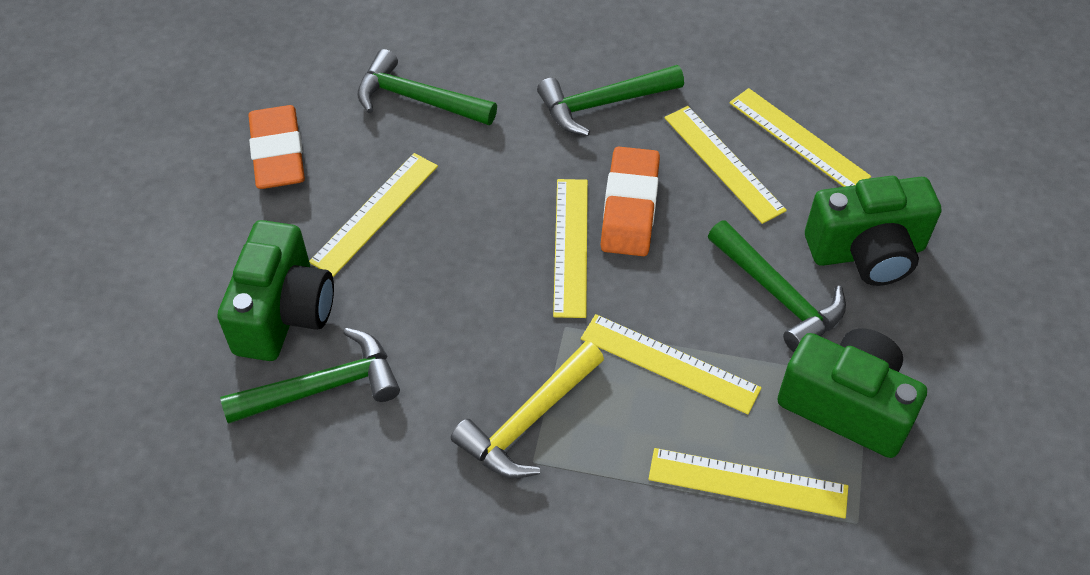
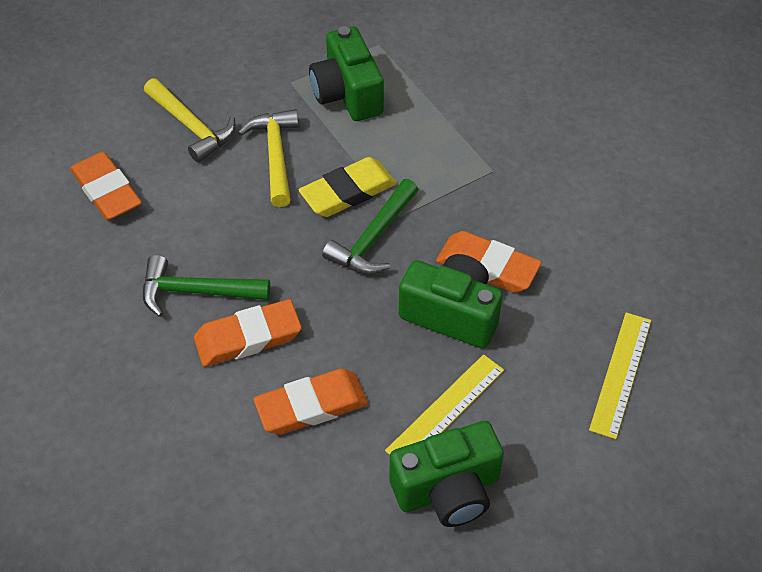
green hammer: 4 -> 2
orange eraser: 2 -> 4
yellow eraser: 0 -> 1
yellow hammer: 1 -> 2
yellow ruler: 6 -> 2

